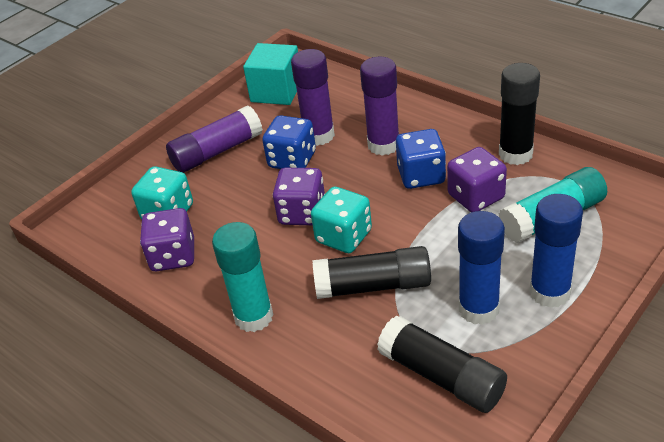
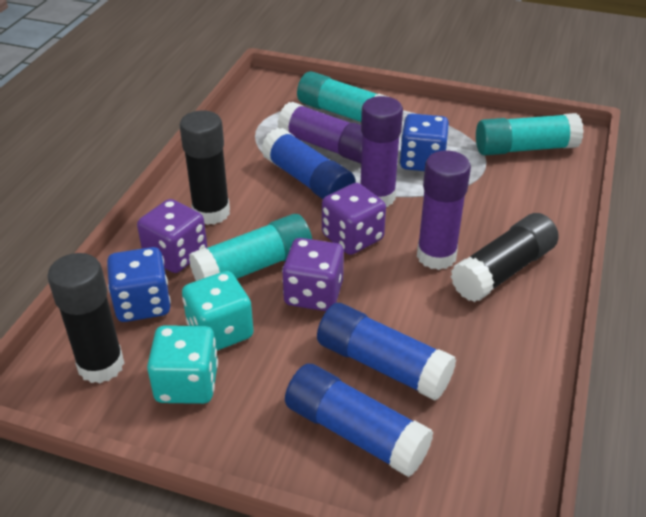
blue glue stick: 2 -> 3
turquoise cube: 1 -> 0
turquoise glue stick: 2 -> 3

